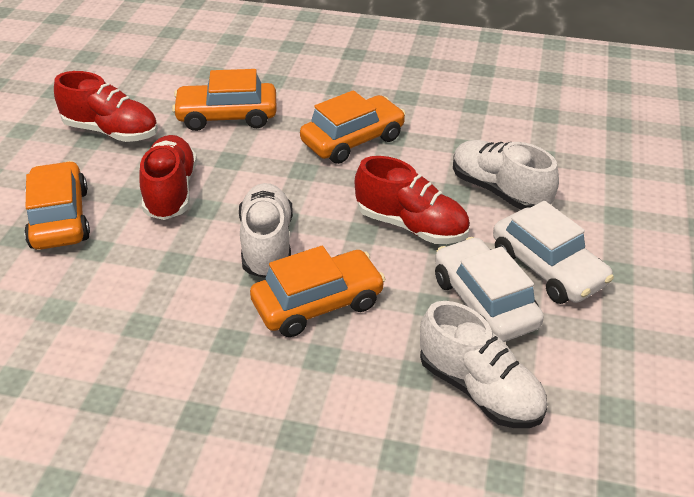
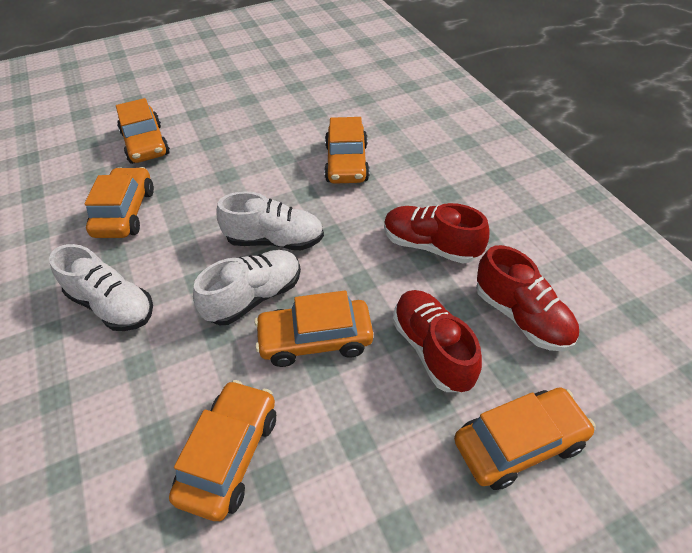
orange car: 4 -> 6
white car: 2 -> 0

